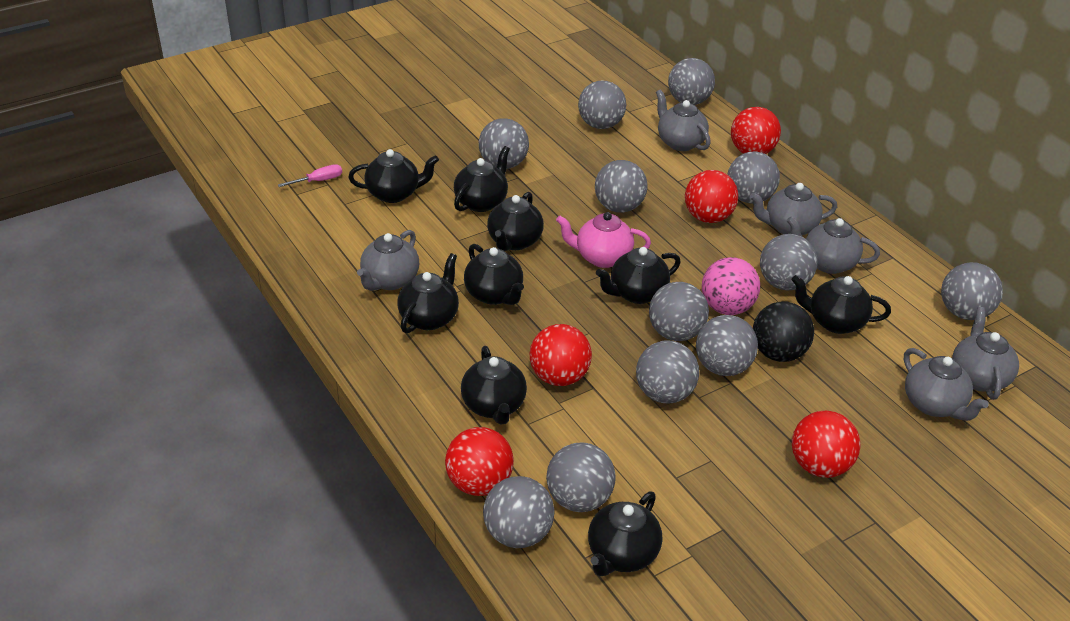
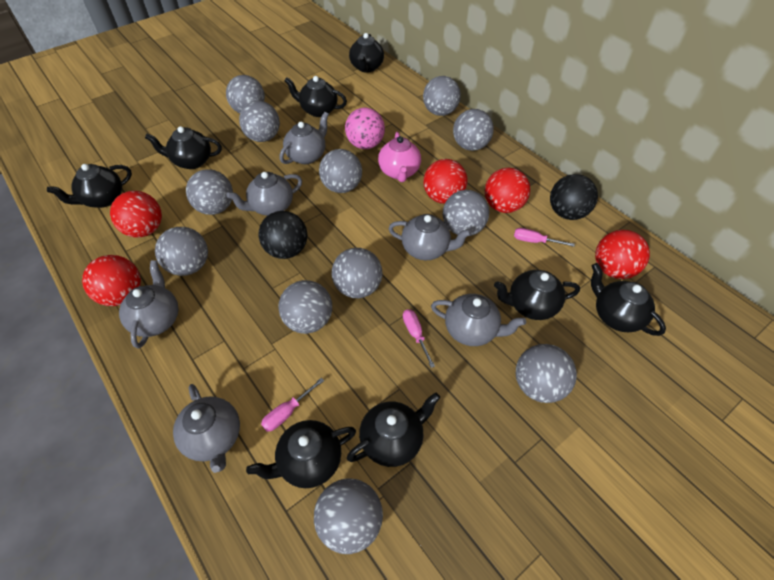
black ball: 1 -> 2
black teapot: 9 -> 8
pink screwdriver: 1 -> 3

